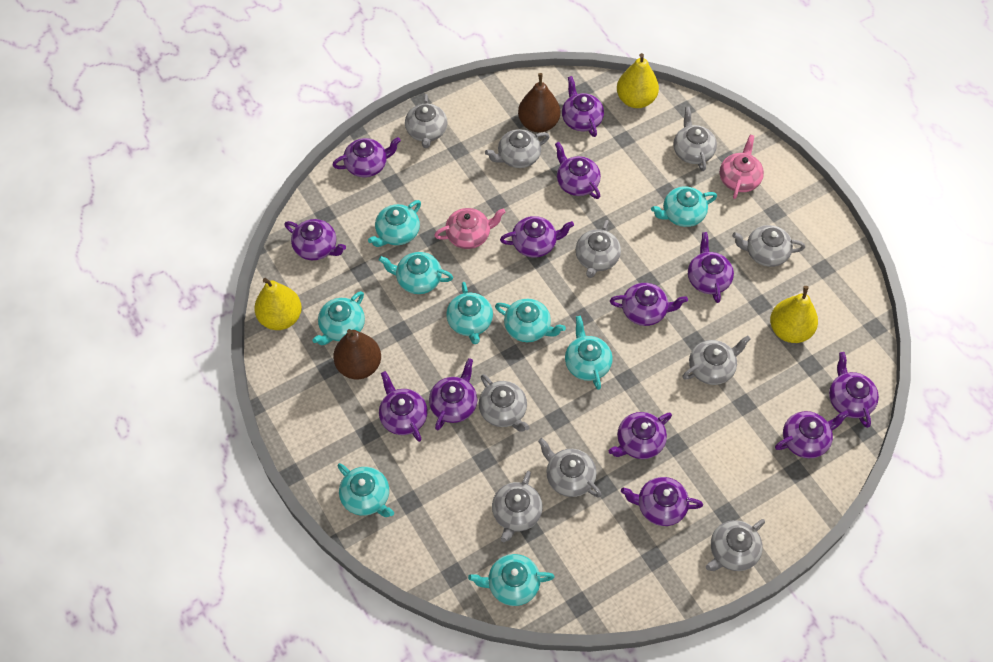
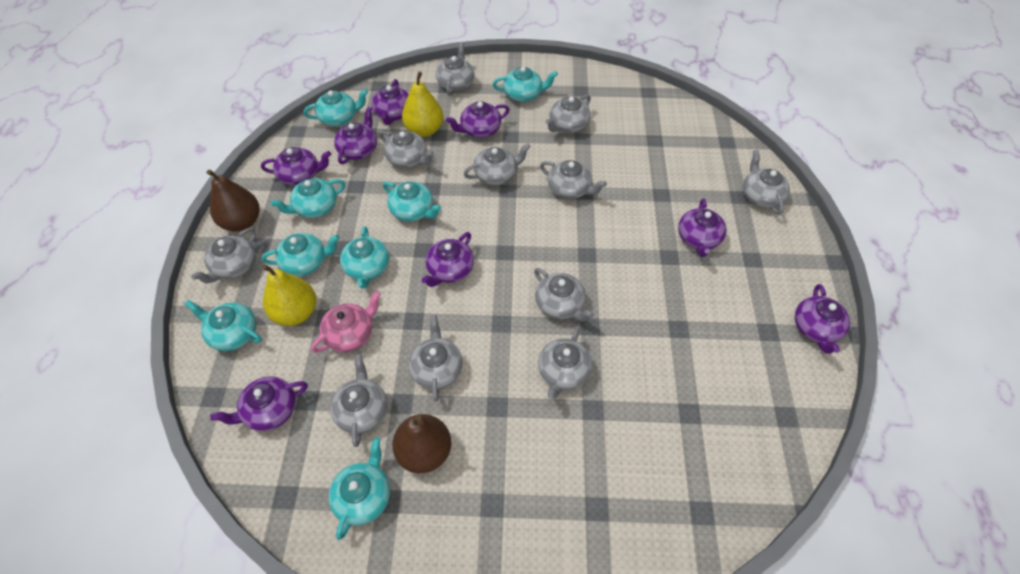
grey teapot: 10 -> 11
pink teapot: 2 -> 1
purple teapot: 13 -> 8
turquoise teapot: 9 -> 8
yellow pear: 3 -> 2

